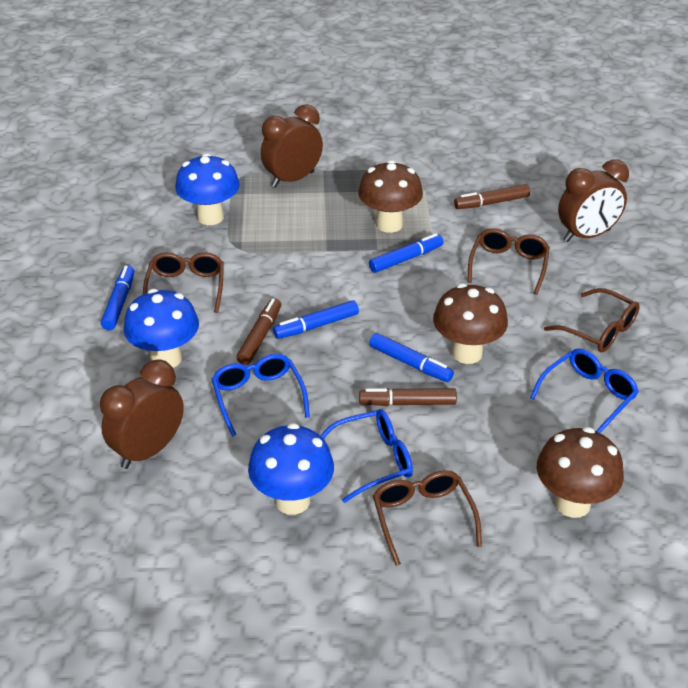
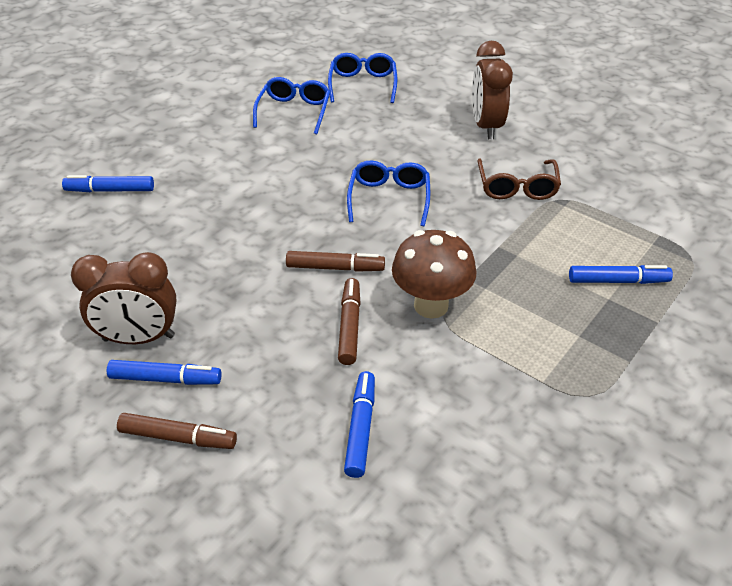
blue mushroom: 3 -> 0
brown clock: 3 -> 2
brown glasses: 4 -> 1
brown mushroom: 3 -> 1

